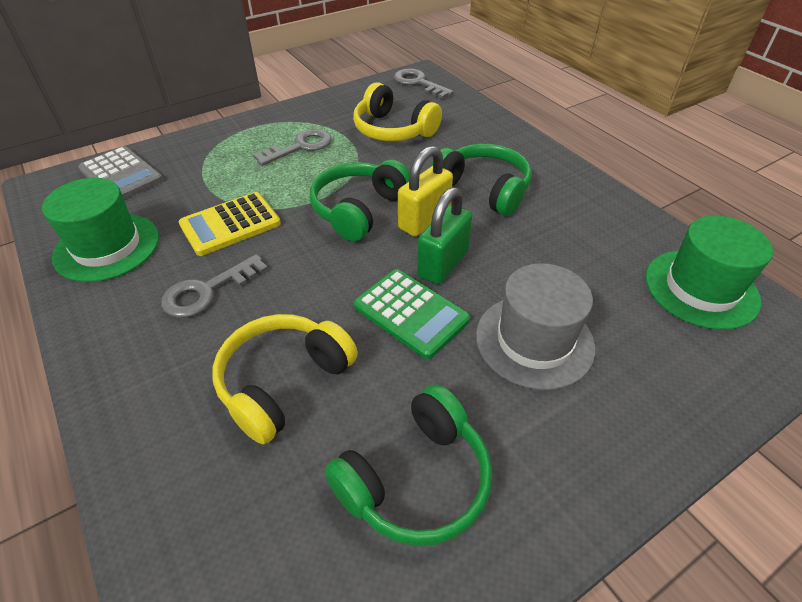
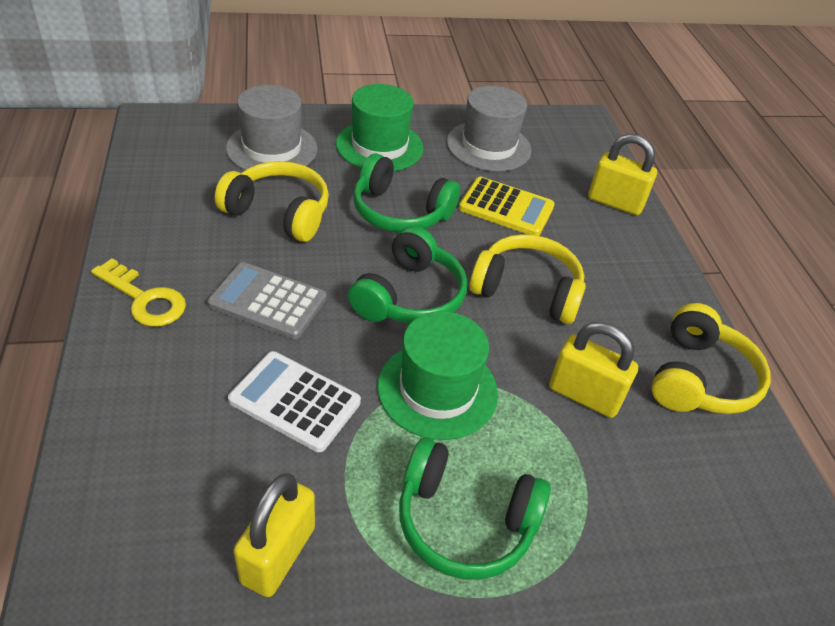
green calculator: 1 -> 0
green padlock: 1 -> 0
grey hat: 1 -> 2
grey key: 3 -> 0
white calculator: 0 -> 1
yellow headphones: 2 -> 3
yellow key: 0 -> 1
yellow padlock: 1 -> 3

